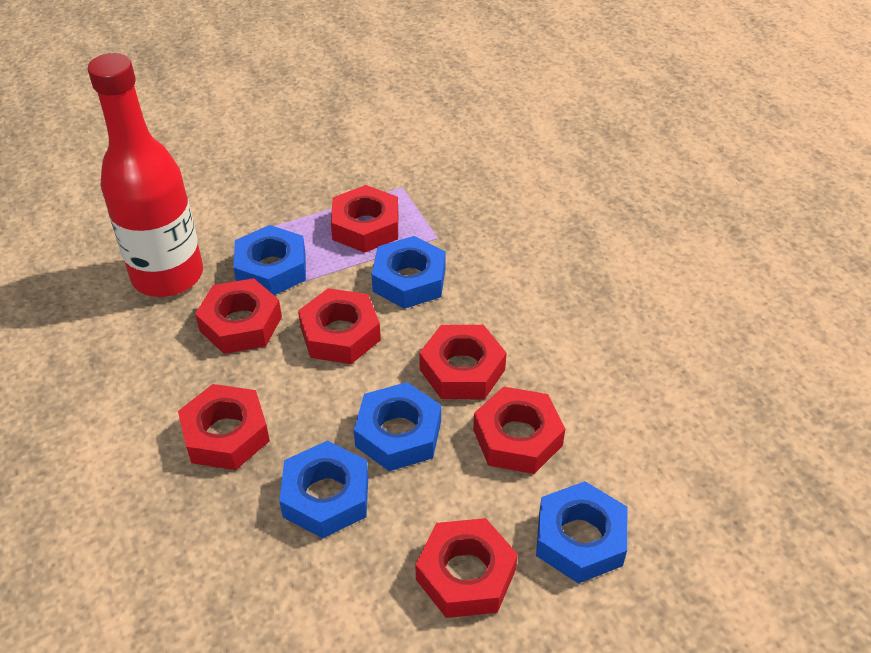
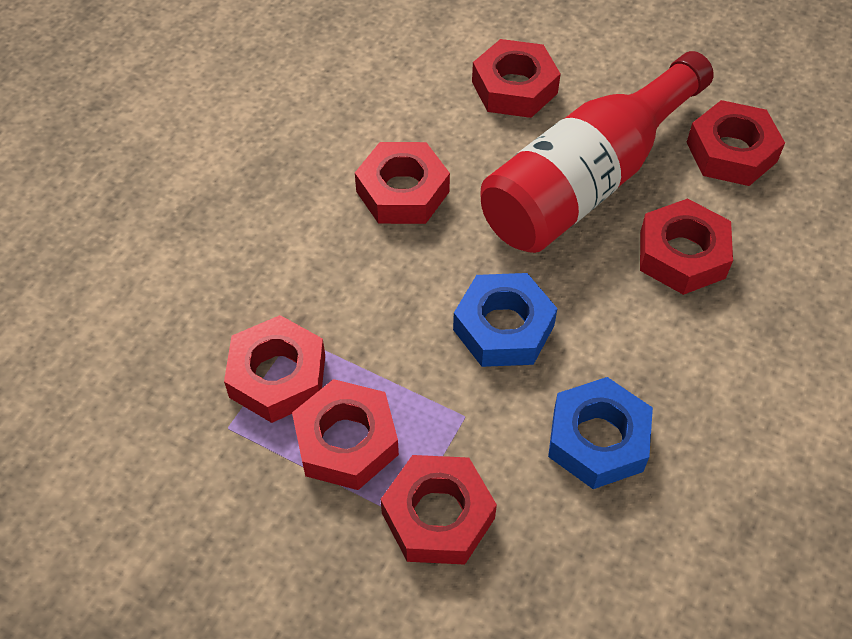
blue nut: 5 -> 2

